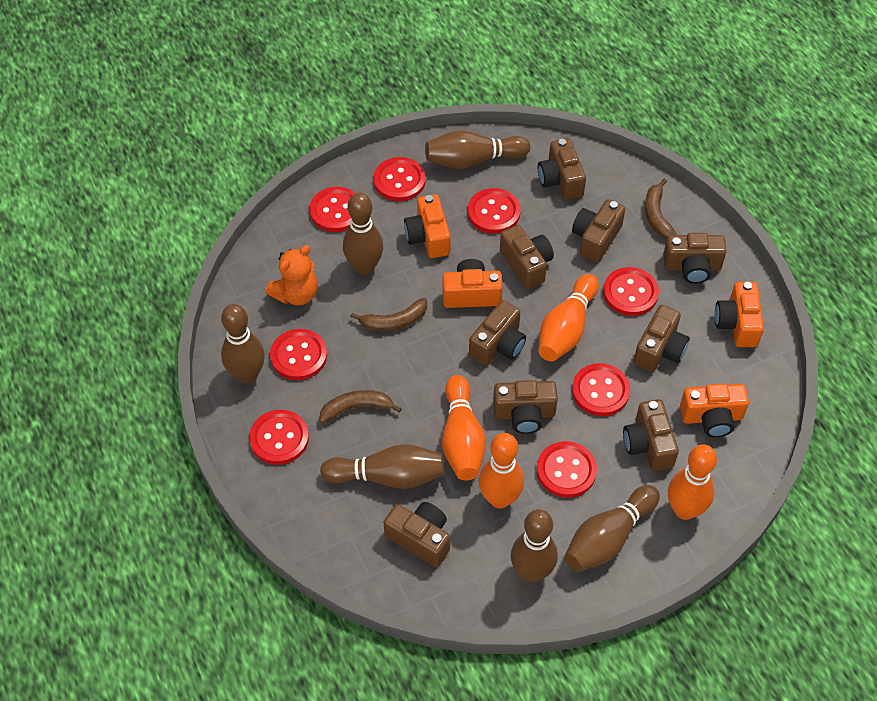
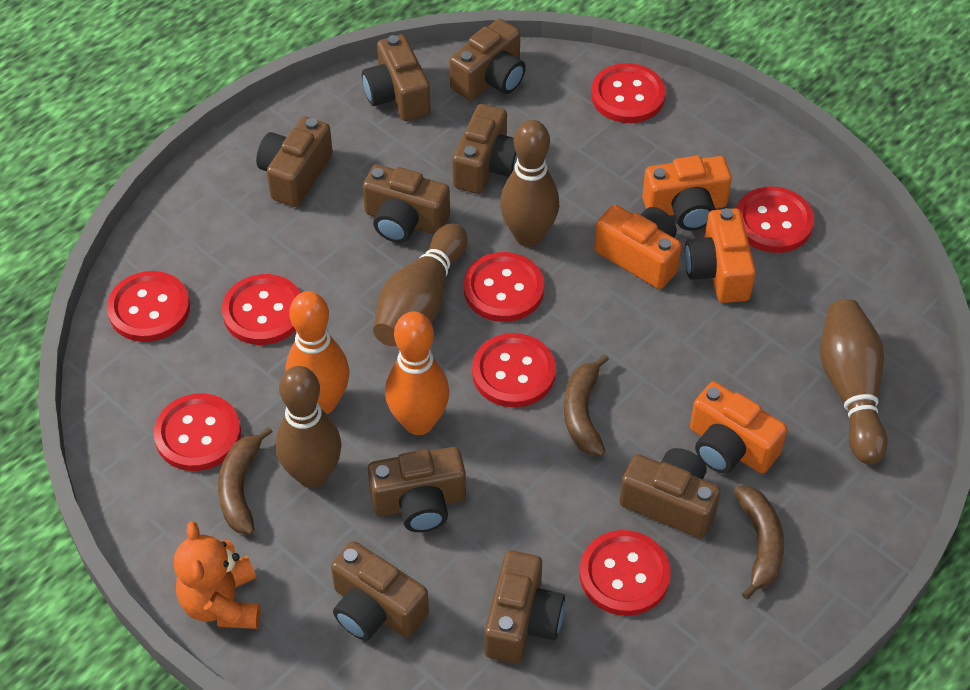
brown bowling pin: 6 -> 4
orange bowling pin: 4 -> 2

